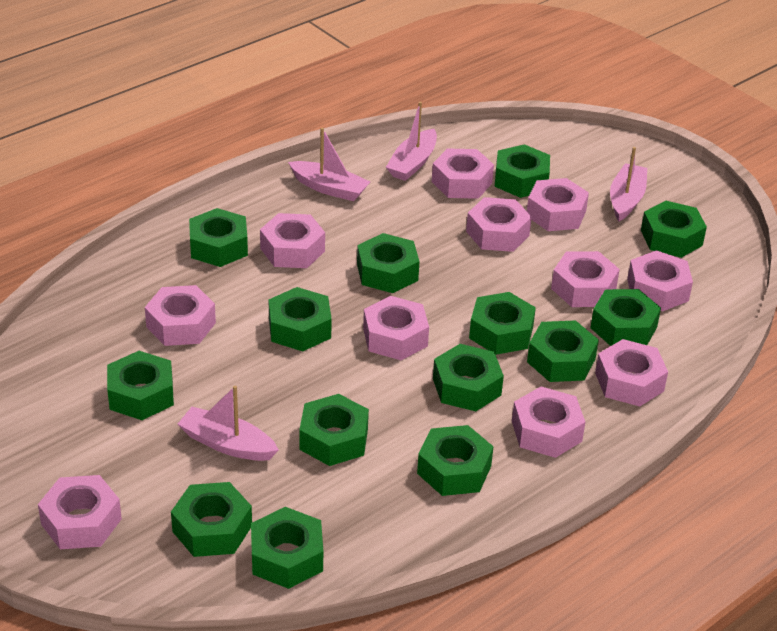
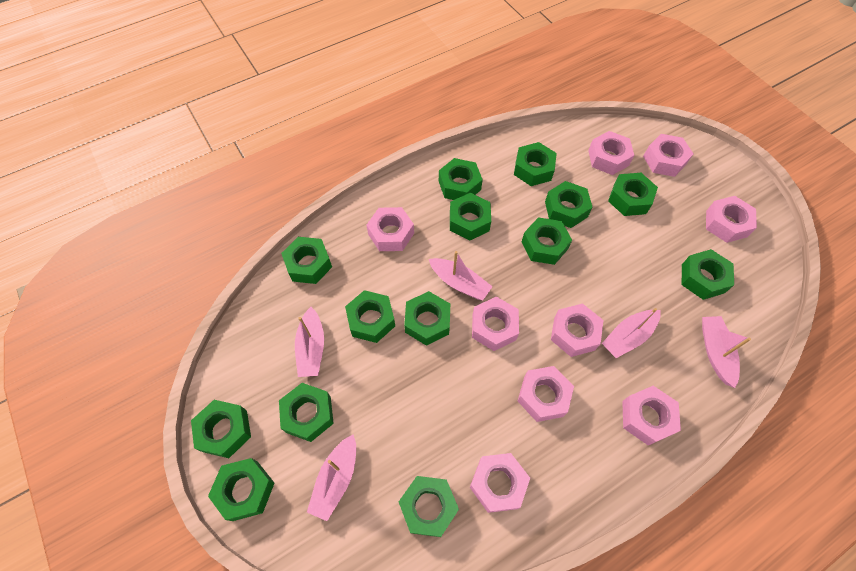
pink boat: 4 -> 5
pink nut: 11 -> 9

